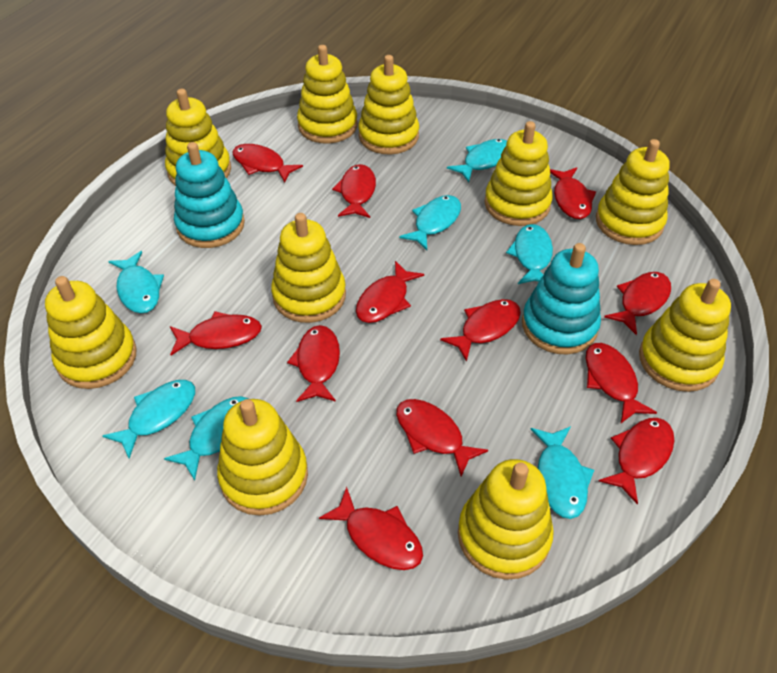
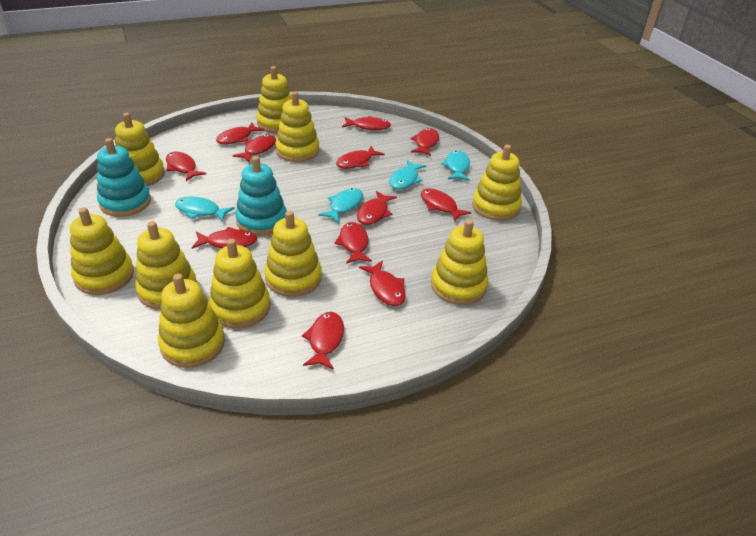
turquoise fish: 7 -> 4

